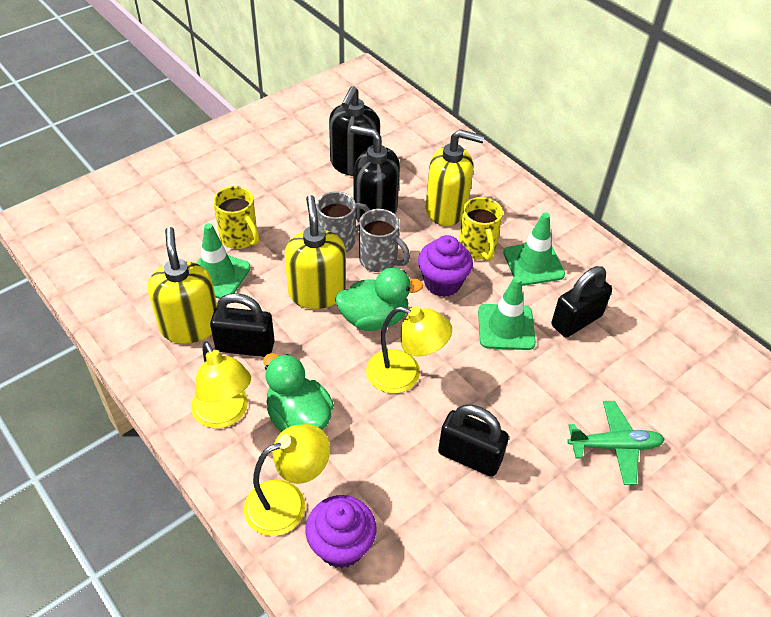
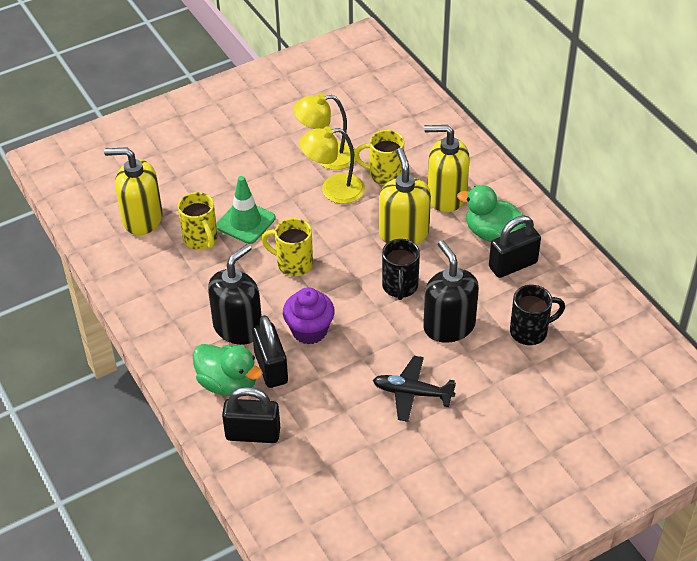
black mug: 0 -> 2
black plane: 0 -> 1
green plane: 1 -> 0
green traffic cone: 3 -> 1
grey mug: 2 -> 0
purple cupcake: 2 -> 1
yellow lamp: 3 -> 2
yellow mug: 2 -> 3

